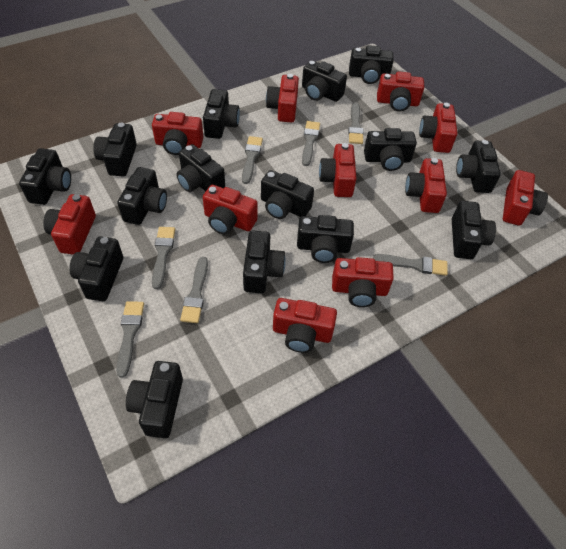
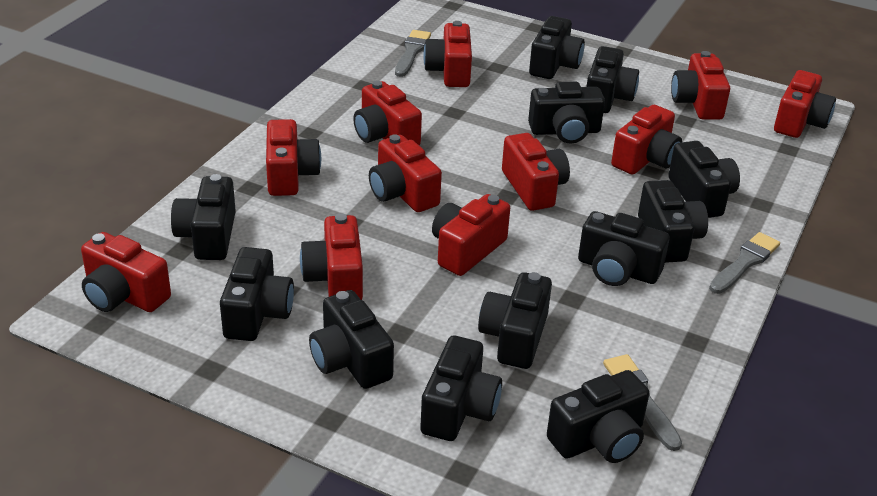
black camera: 15 -> 12
grey brush: 7 -> 3

